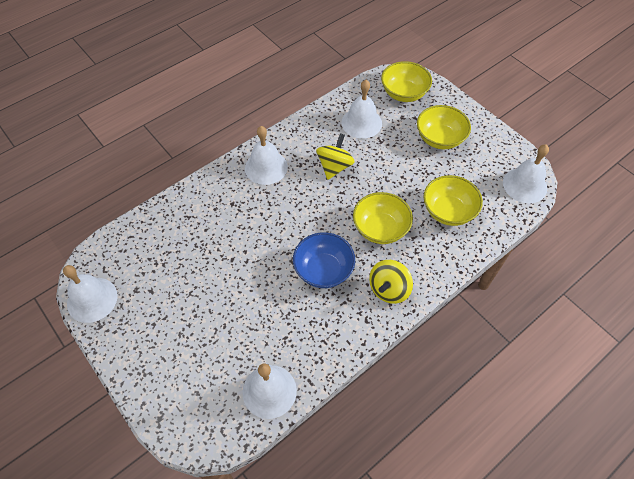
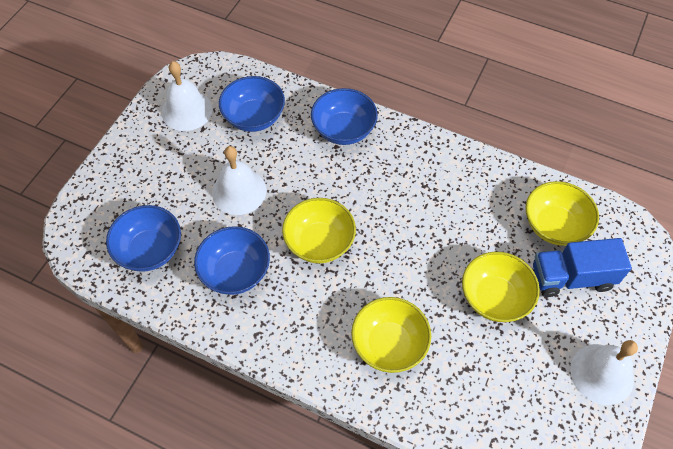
blue bowl: 1 -> 4
blue truck: 0 -> 1
white bell: 5 -> 3
yellow spinning top: 2 -> 0

